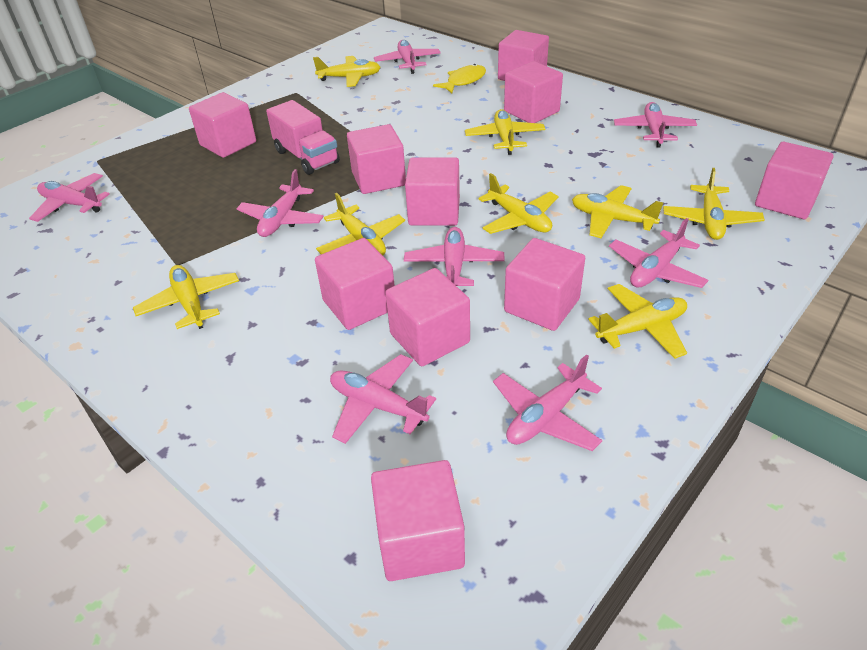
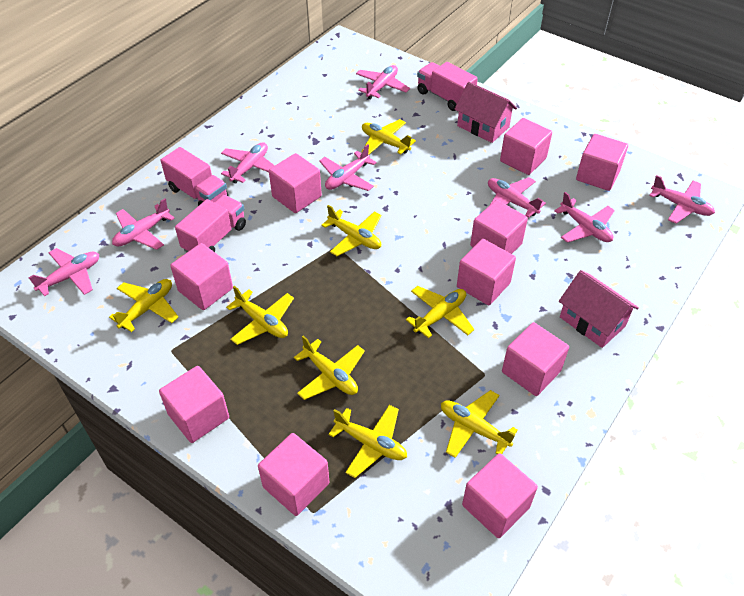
pink house: 0 -> 2
pink truck: 1 -> 3
yellow fish: 1 -> 0

